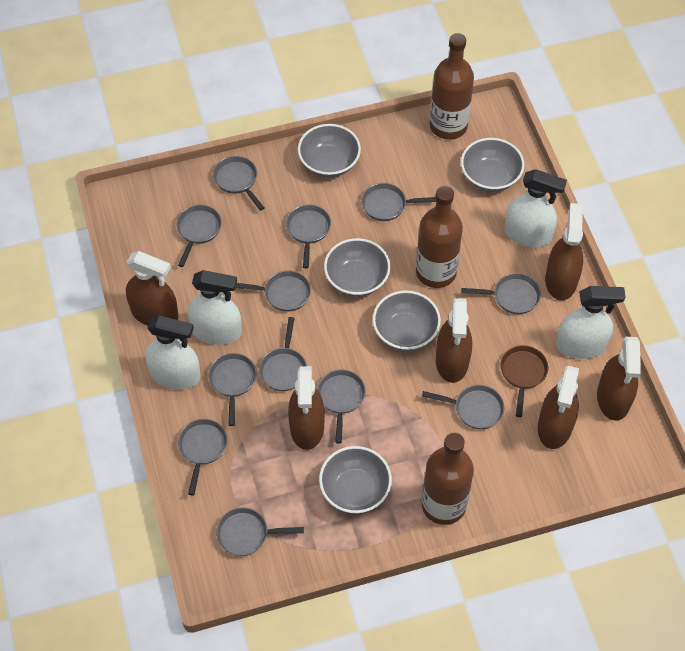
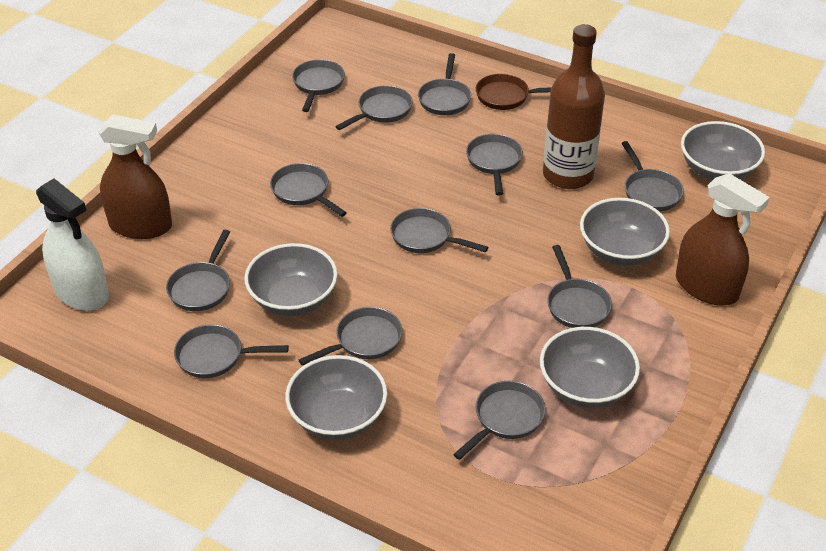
brown bottle: 3 -> 1
brown spray bottle: 6 -> 2
white spray bottle: 4 -> 1

